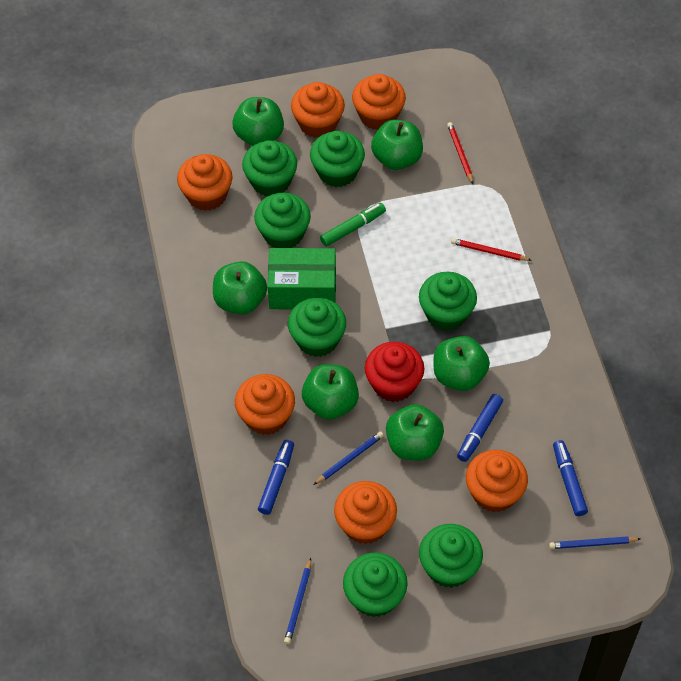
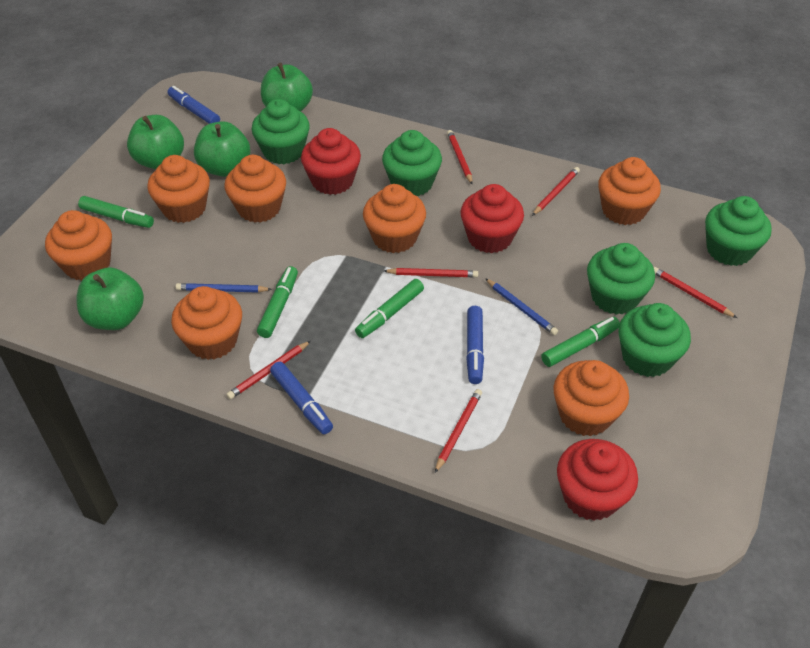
blue pencil: 3 -> 2
green apple: 6 -> 4
green box: 1 -> 0
green cupcake: 7 -> 5
green marker: 1 -> 4
orange cupcake: 6 -> 7
red cupcake: 1 -> 3
red pencil: 2 -> 6

